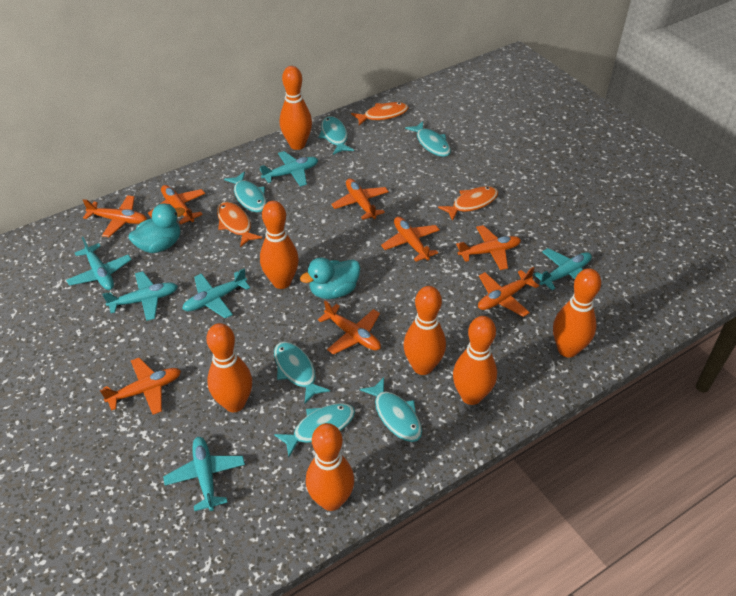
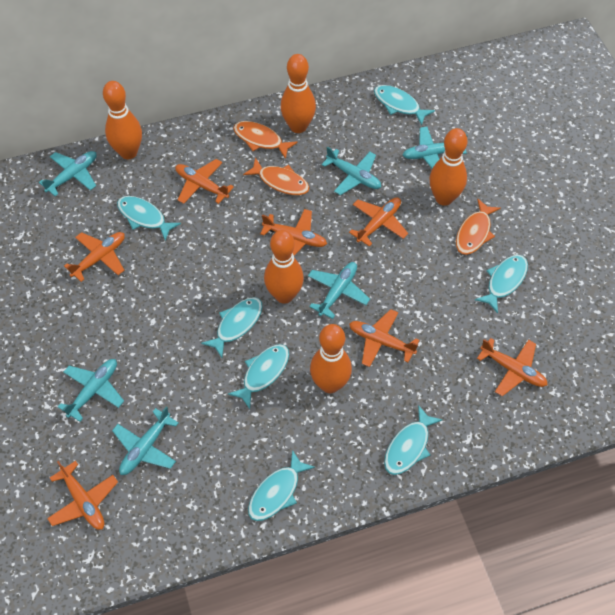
orange bowling pin: 7 -> 5
orange plane: 8 -> 7
turquoise duck: 2 -> 0
turquoise fish: 6 -> 7

